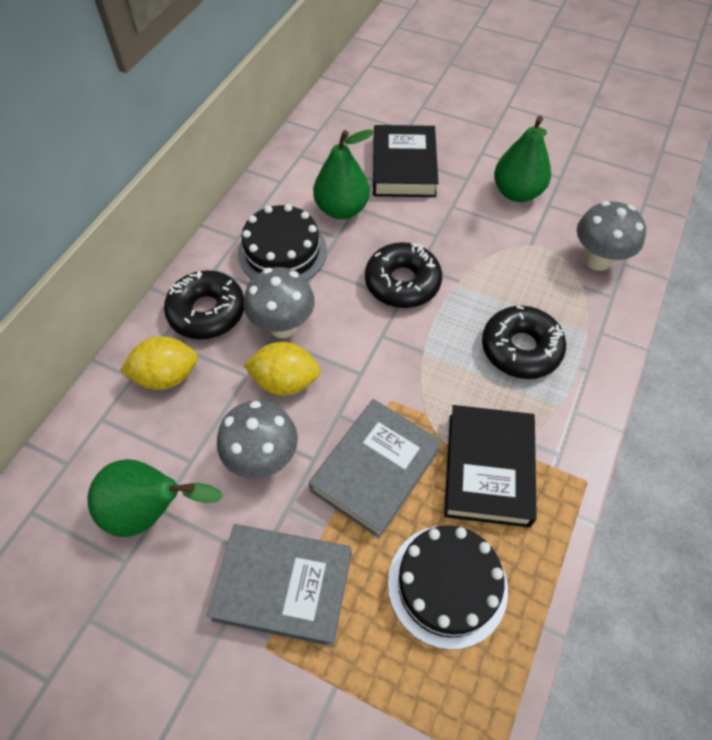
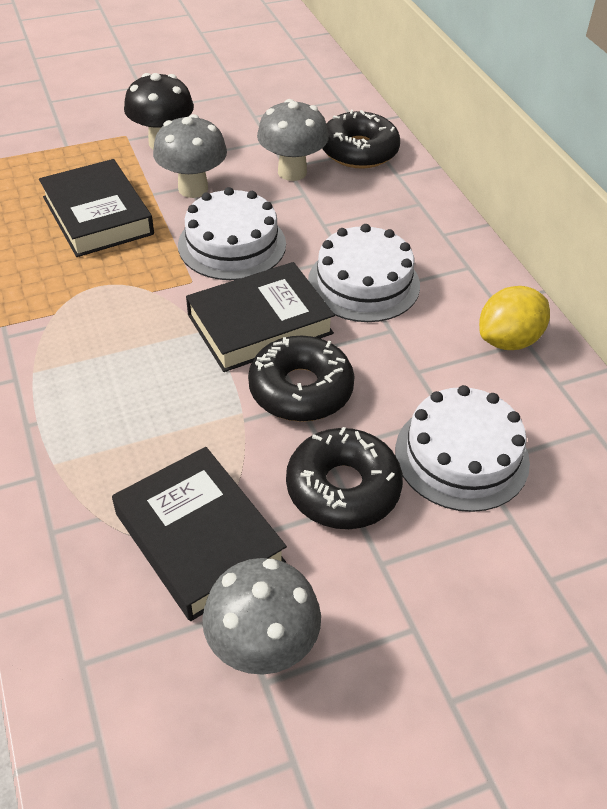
black book: 2 -> 3
black cake: 2 -> 0
black mushroom: 0 -> 1
green pear: 3 -> 0
grey book: 2 -> 0
white cake: 0 -> 3
yellow lemon: 2 -> 1

